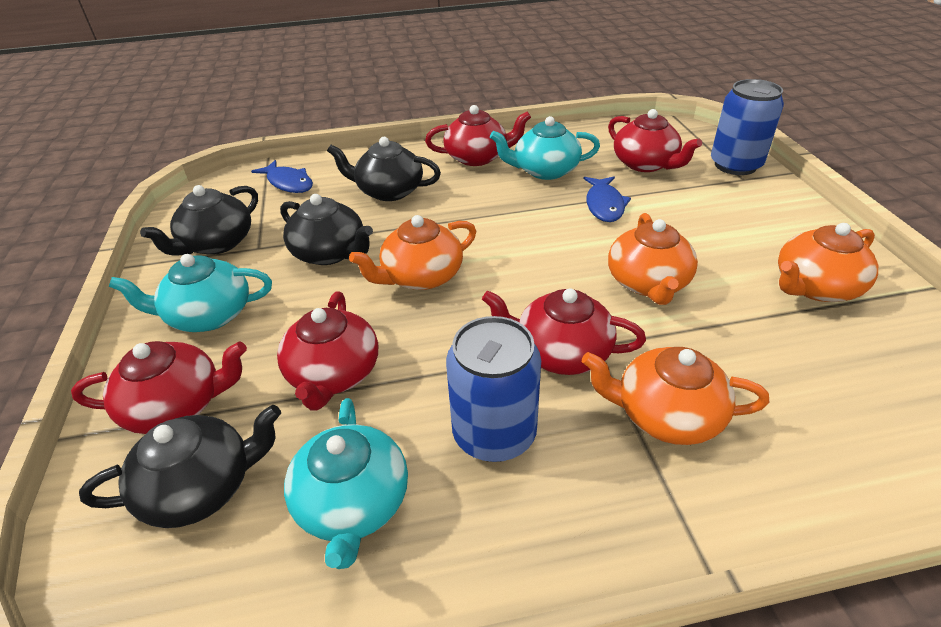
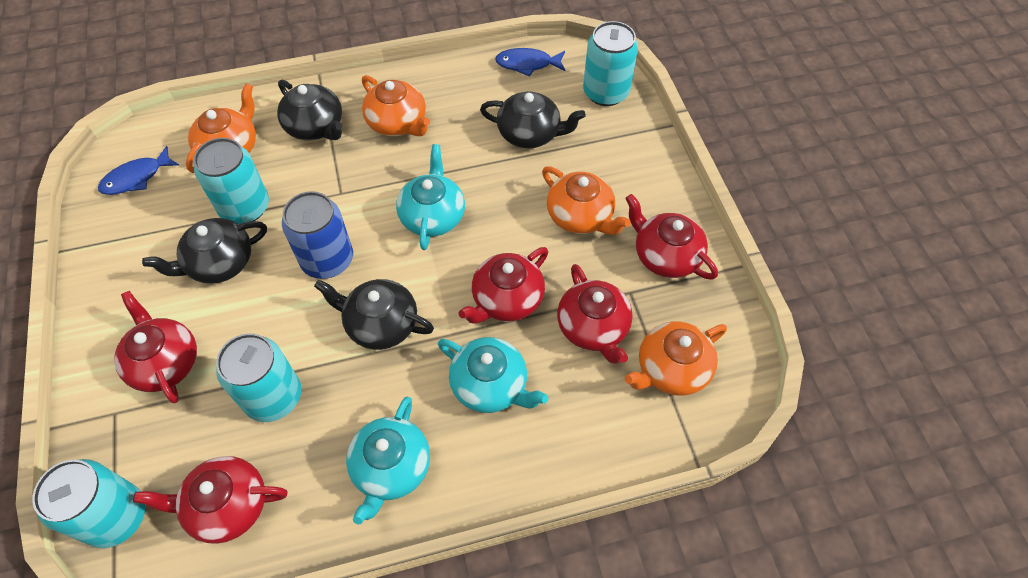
blue can: 2 -> 1
turquoise can: 0 -> 4

